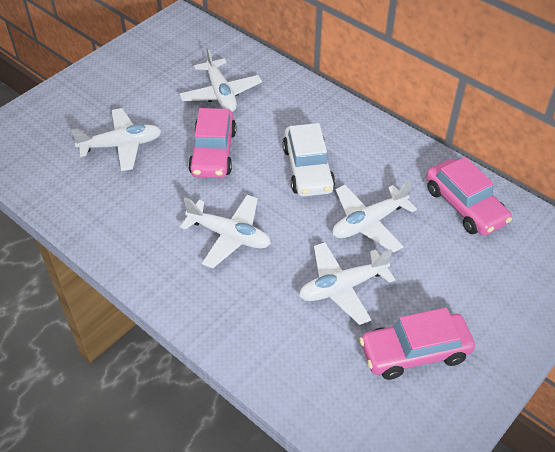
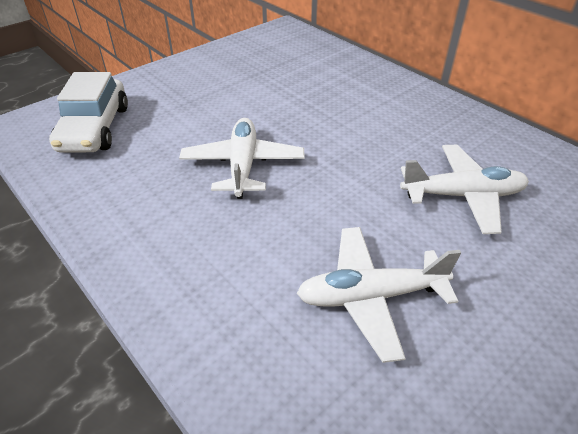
pink car: 3 -> 0
white plane: 5 -> 3

